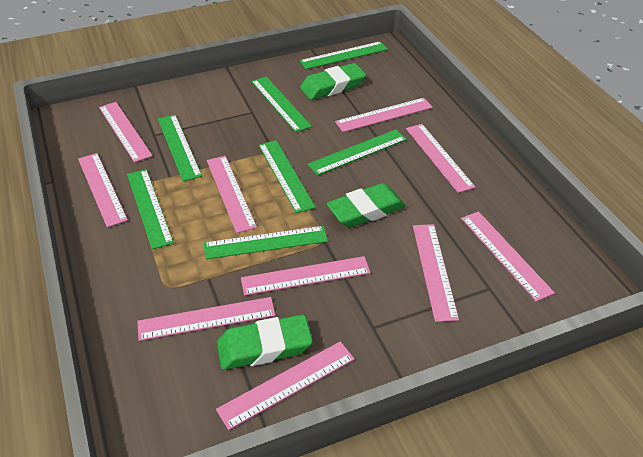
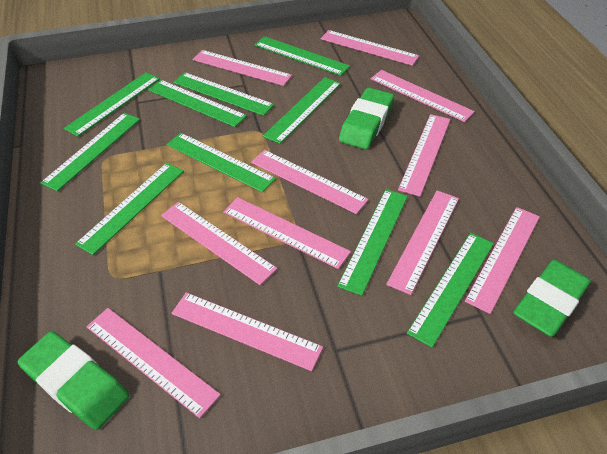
green ruler: 7 -> 10
pink ruler: 10 -> 11

